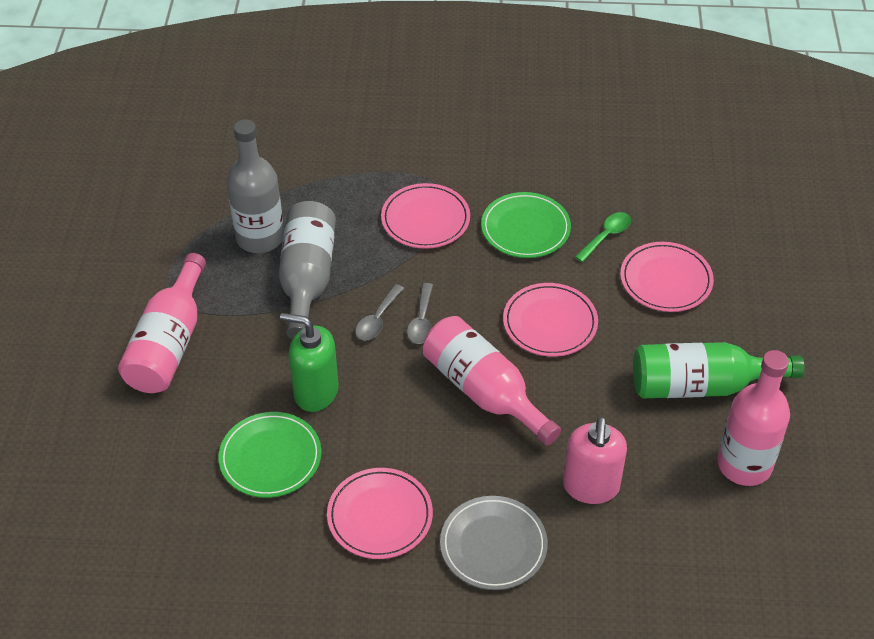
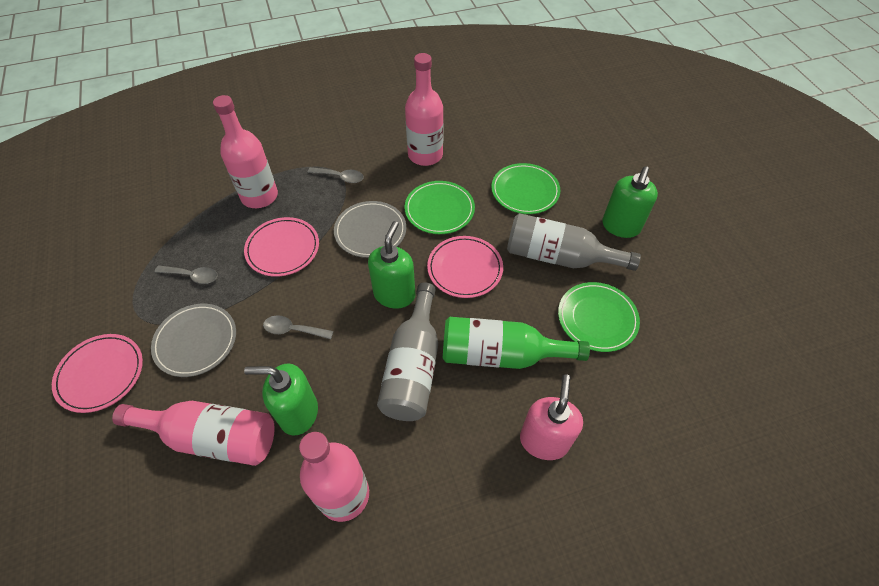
green plate: 2 -> 3
green soap dispenser: 1 -> 3
green spoon: 1 -> 0
grey plate: 1 -> 2
grey spoon: 2 -> 3
pink bottle: 3 -> 4
pink plate: 4 -> 3

